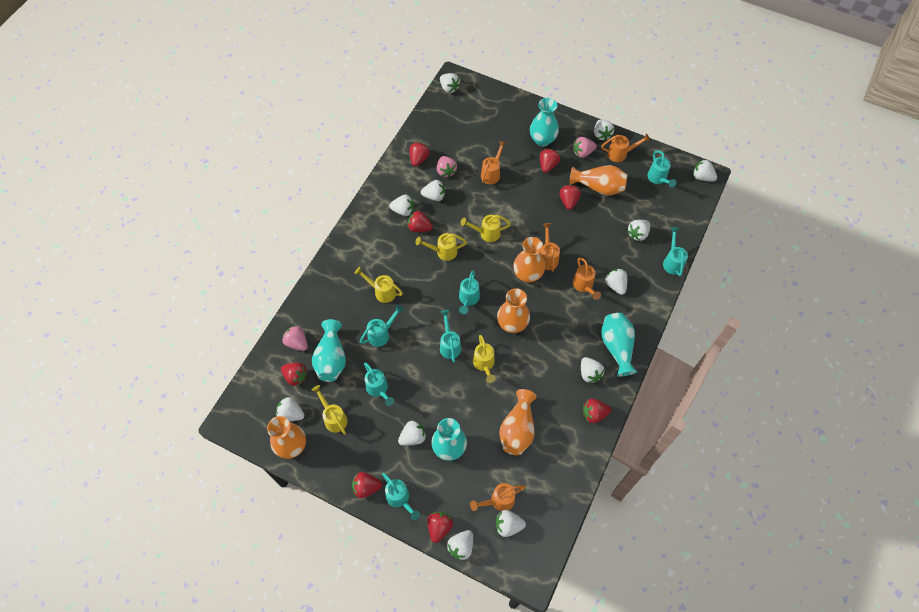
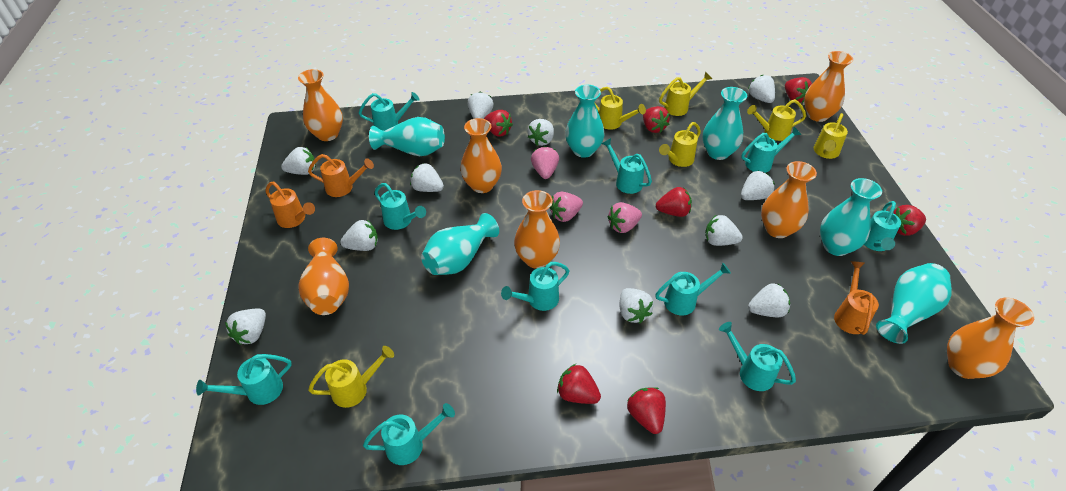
orange vase: 5 -> 7
orange watering can: 5 -> 3
red strawberry: 8 -> 7
turquoise vase: 4 -> 6
turquoise watering can: 7 -> 10
white strawberry: 12 -> 11
yellow watering can: 5 -> 6

